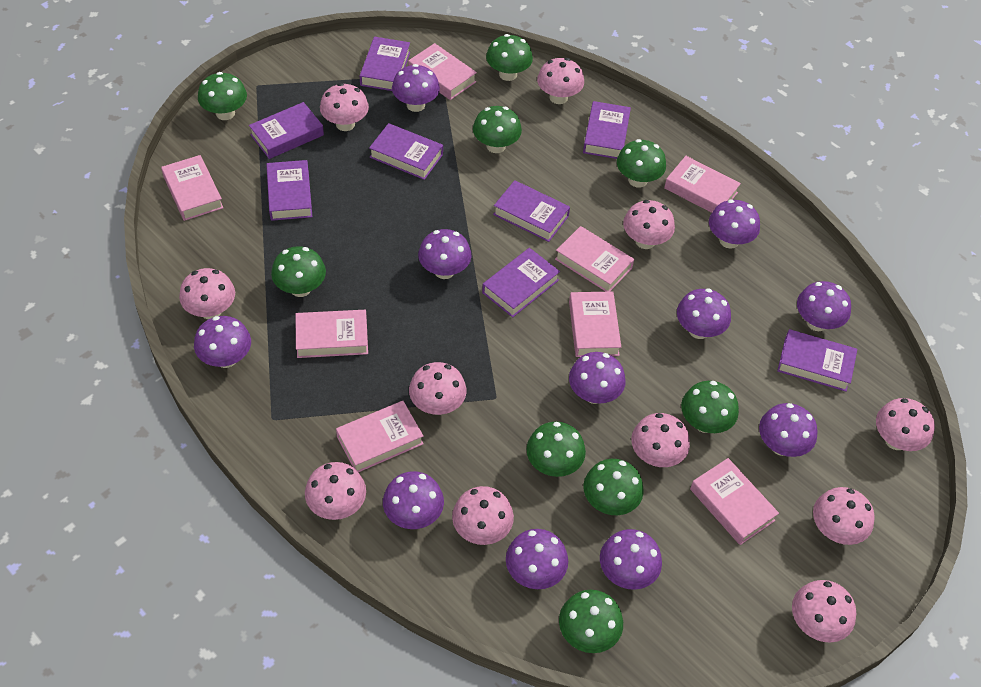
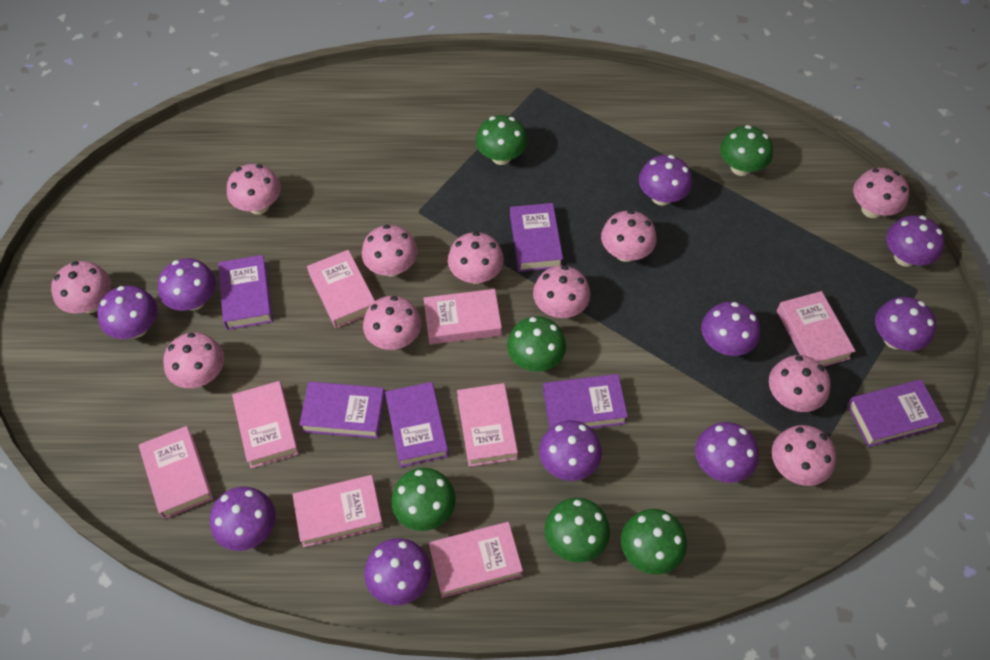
green mushroom: 9 -> 6
purple book: 8 -> 6
purple mushroom: 11 -> 10

